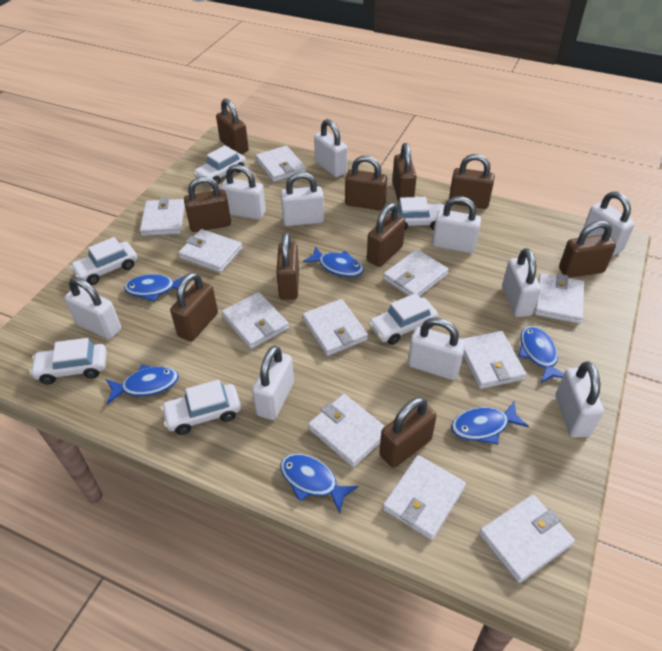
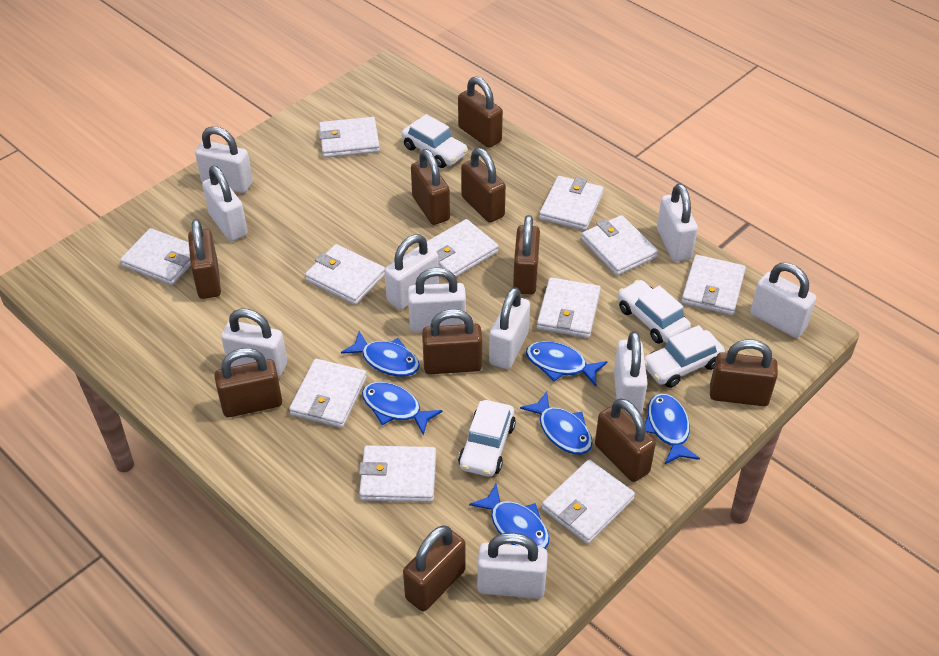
white car: 6 -> 4

